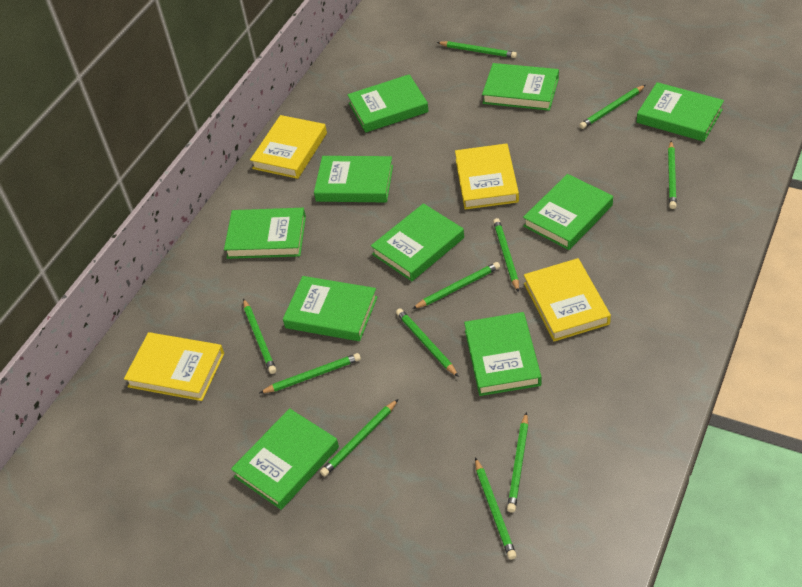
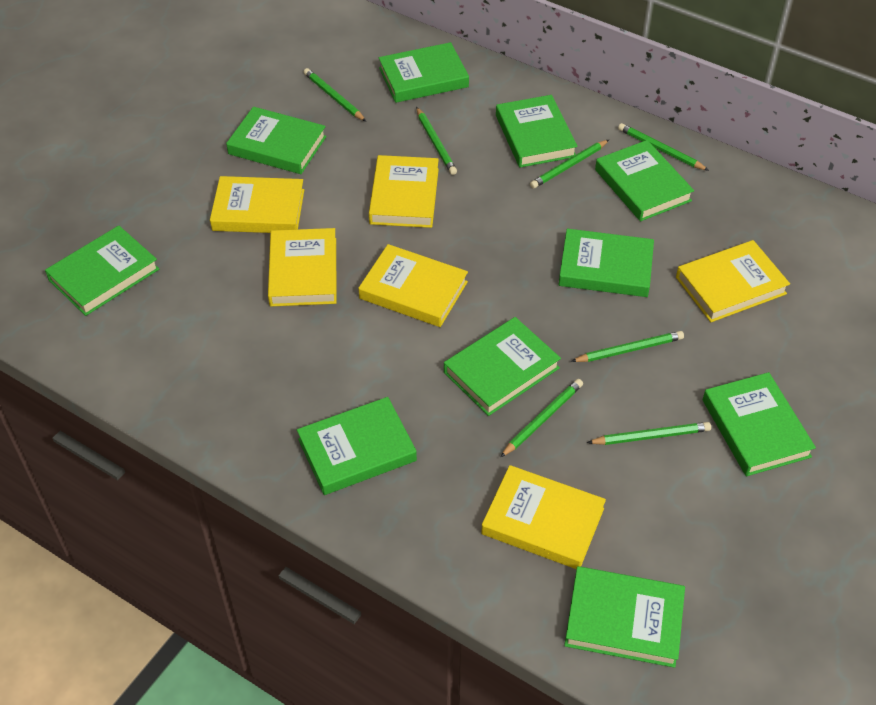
green pencil: 11 -> 7
yellow book: 4 -> 6

